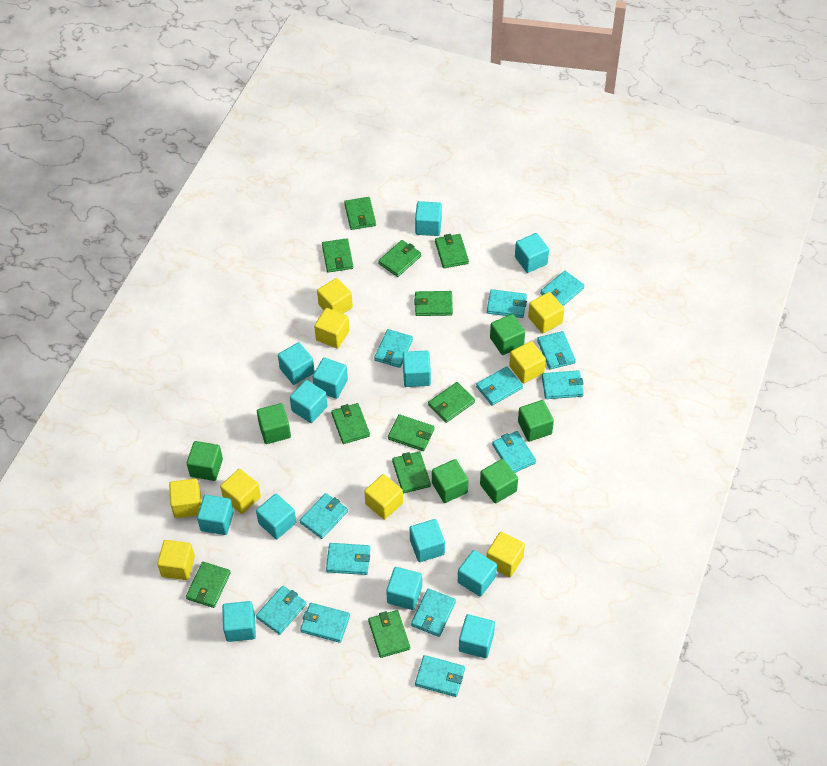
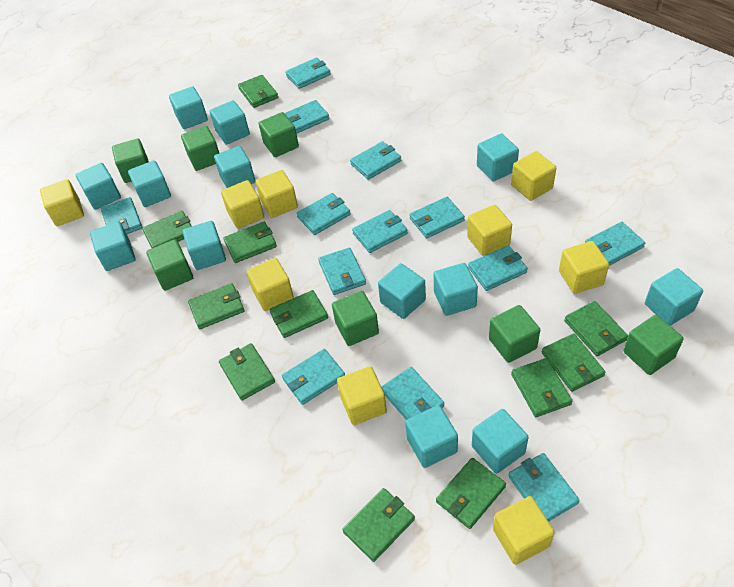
green cube: 6 -> 7

